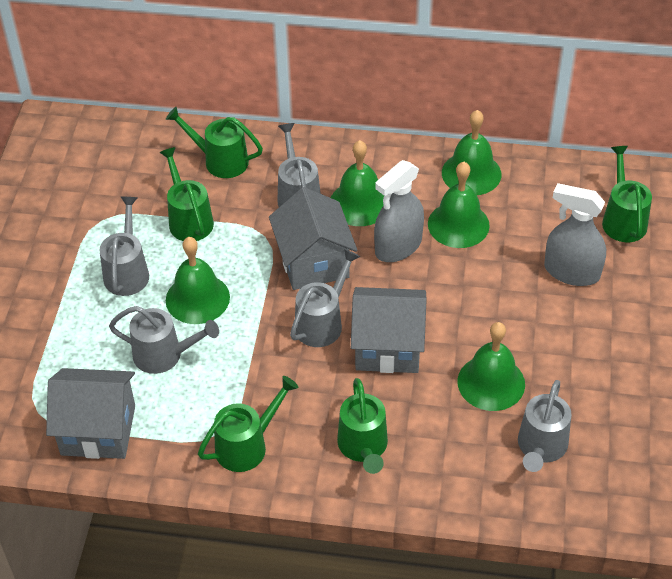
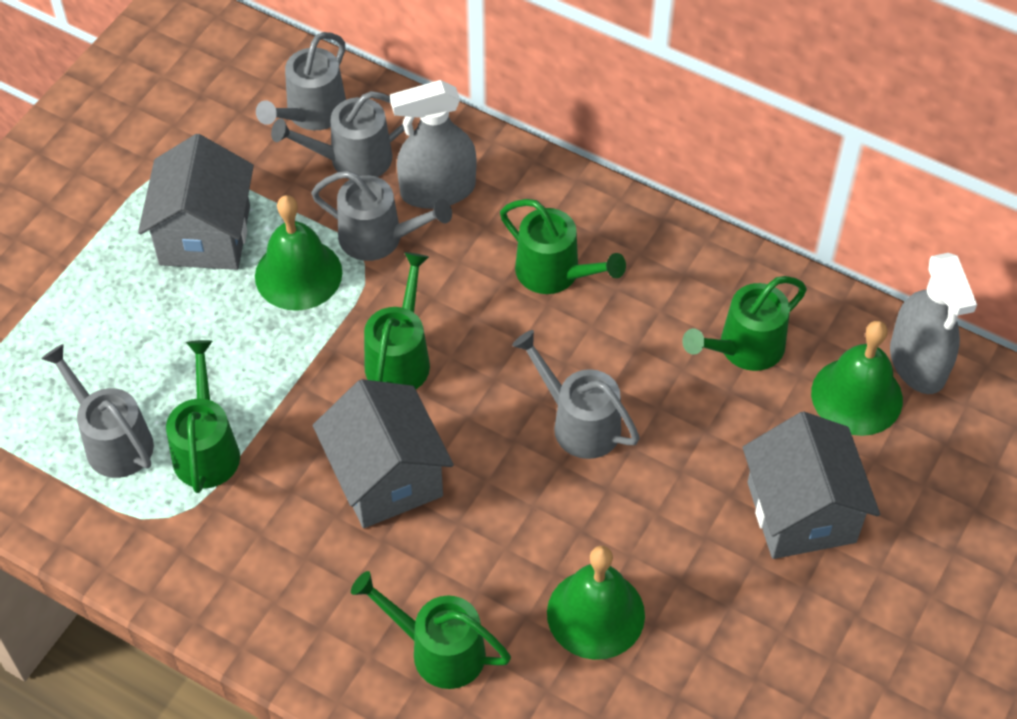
green bell: 5 -> 3

